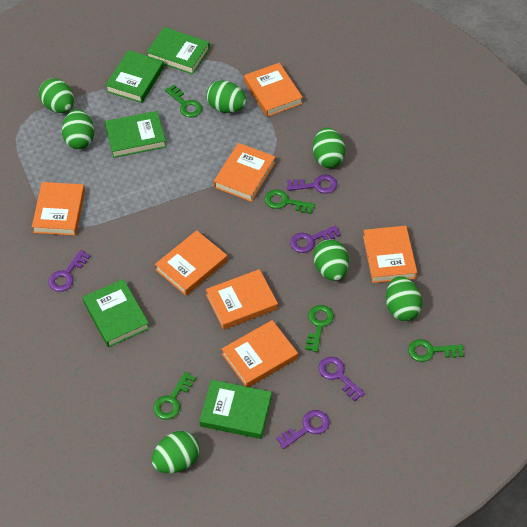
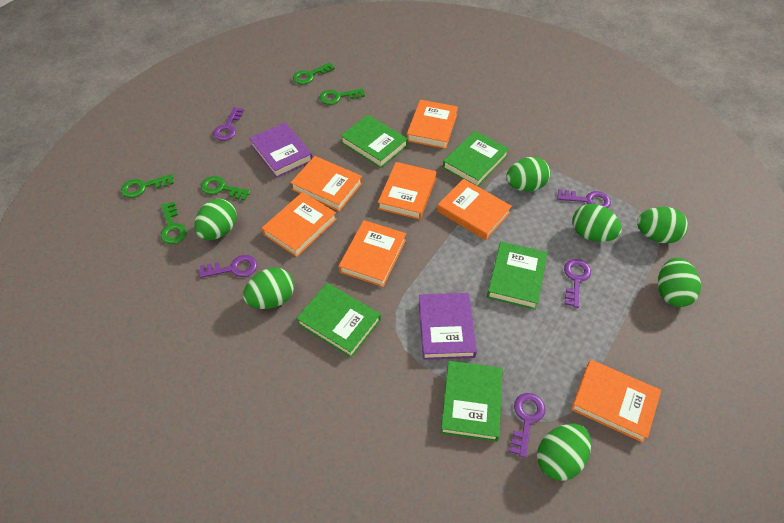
purple book: 0 -> 2

